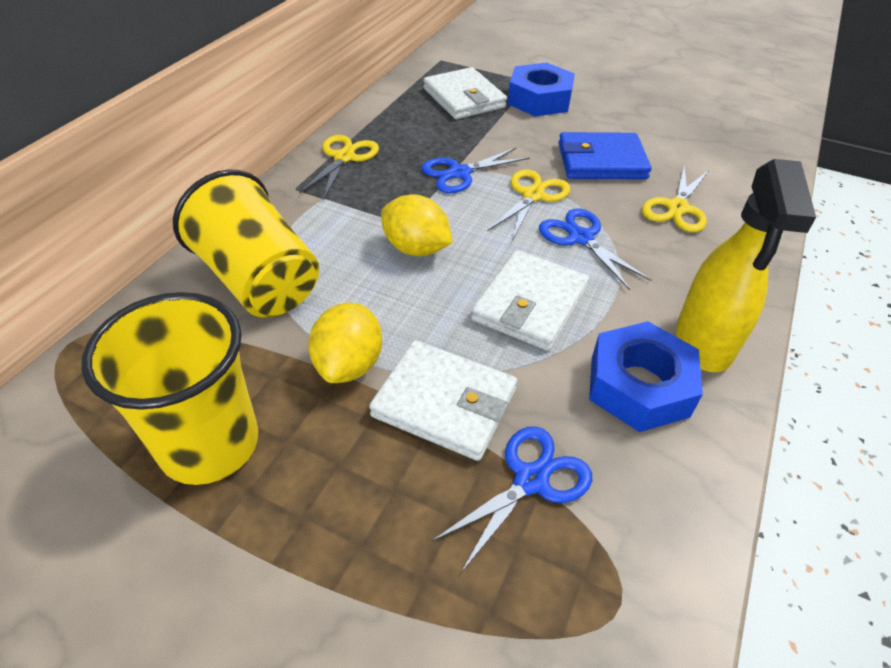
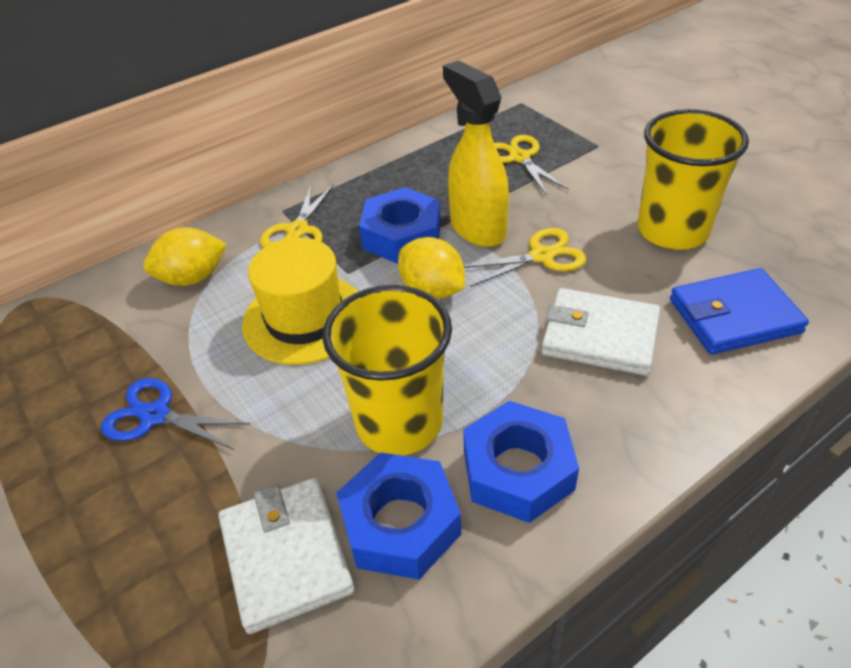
blue nut: 2 -> 3
blue scissors: 3 -> 1
white wallet: 3 -> 2
yellow hat: 0 -> 1

